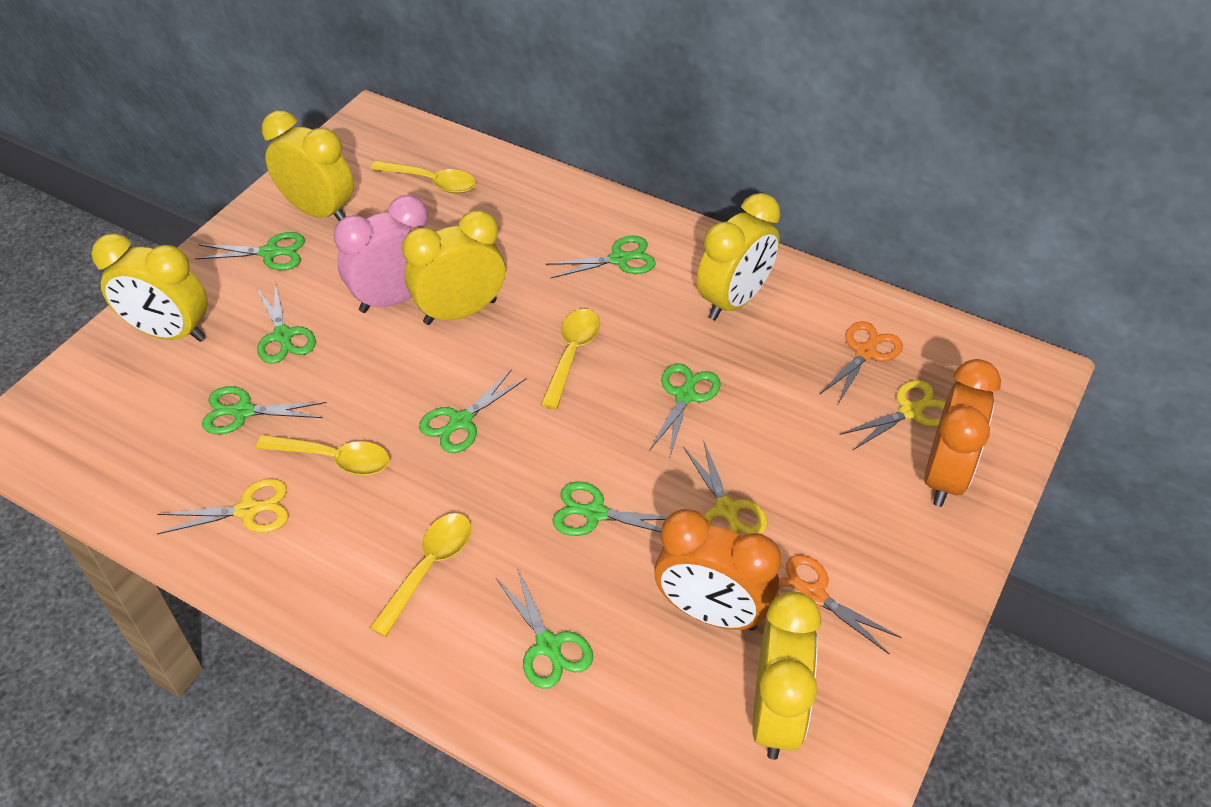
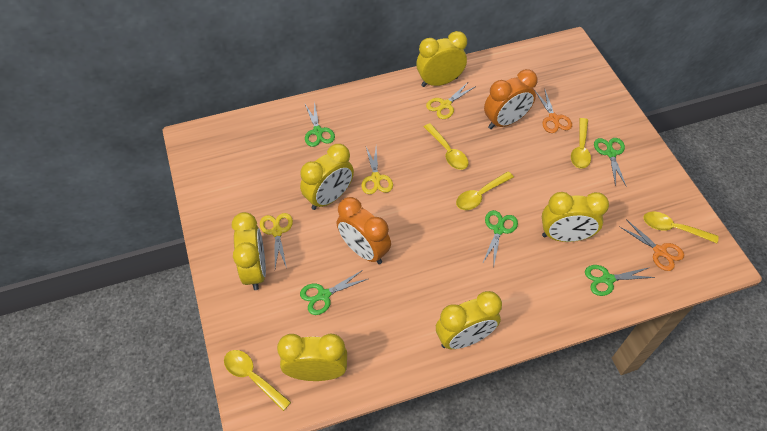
green scissors: 8 -> 5
pink clock: 1 -> 0
yellow clock: 5 -> 6
yellow spoon: 4 -> 5

